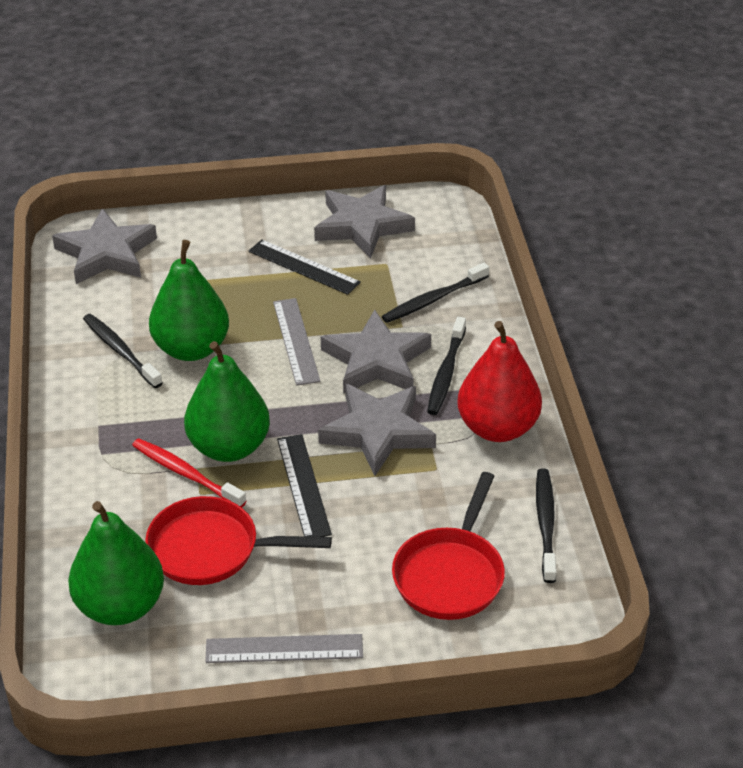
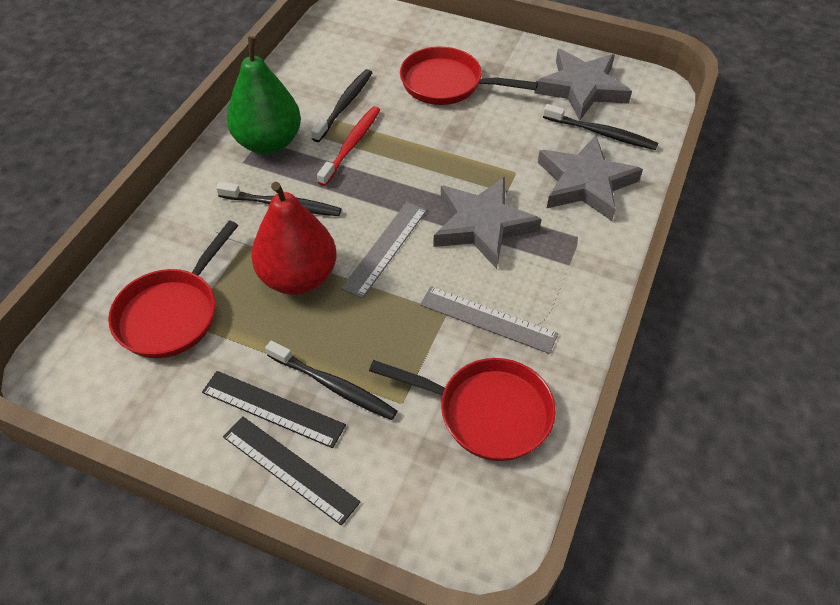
green pear: 3 -> 1
grey star: 4 -> 3
red pan: 2 -> 3

